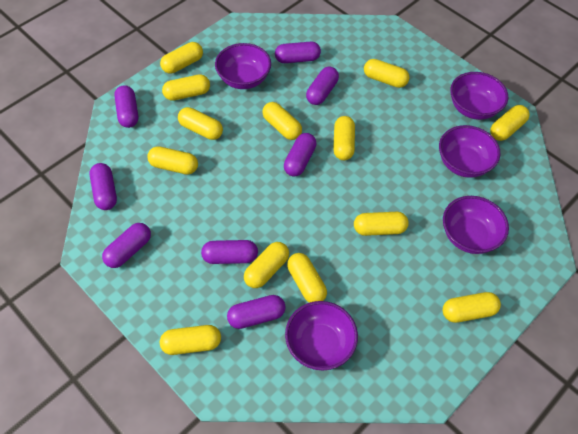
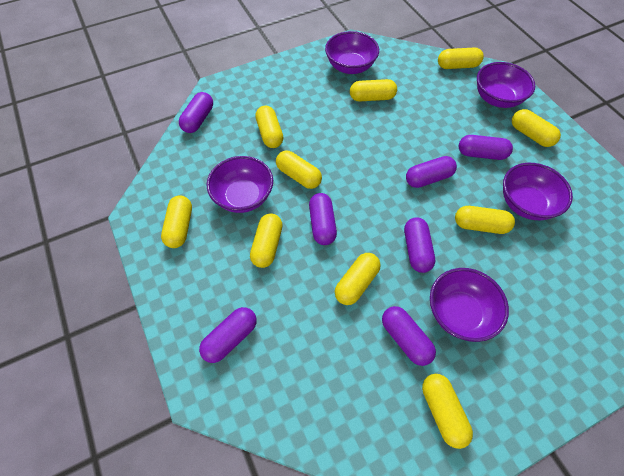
purple capsule: 8 -> 7
yellow capsule: 13 -> 10

